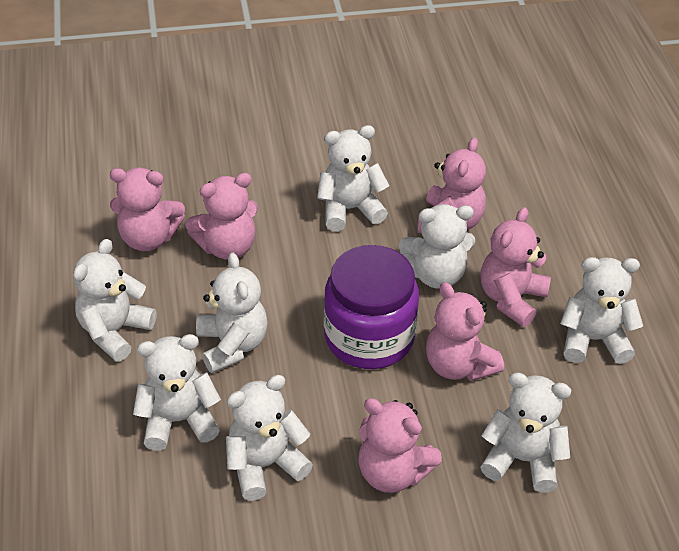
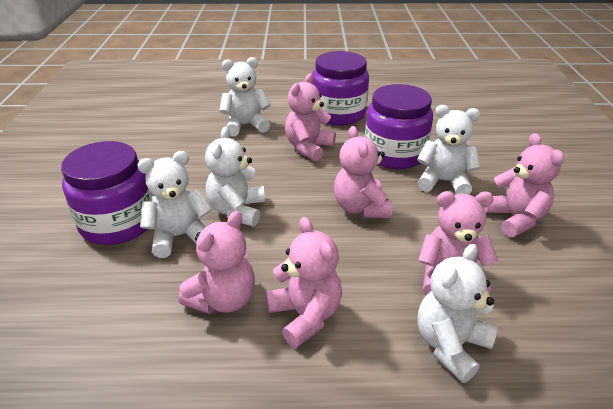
purple jar: 1 -> 3
white teddy bear: 8 -> 5

